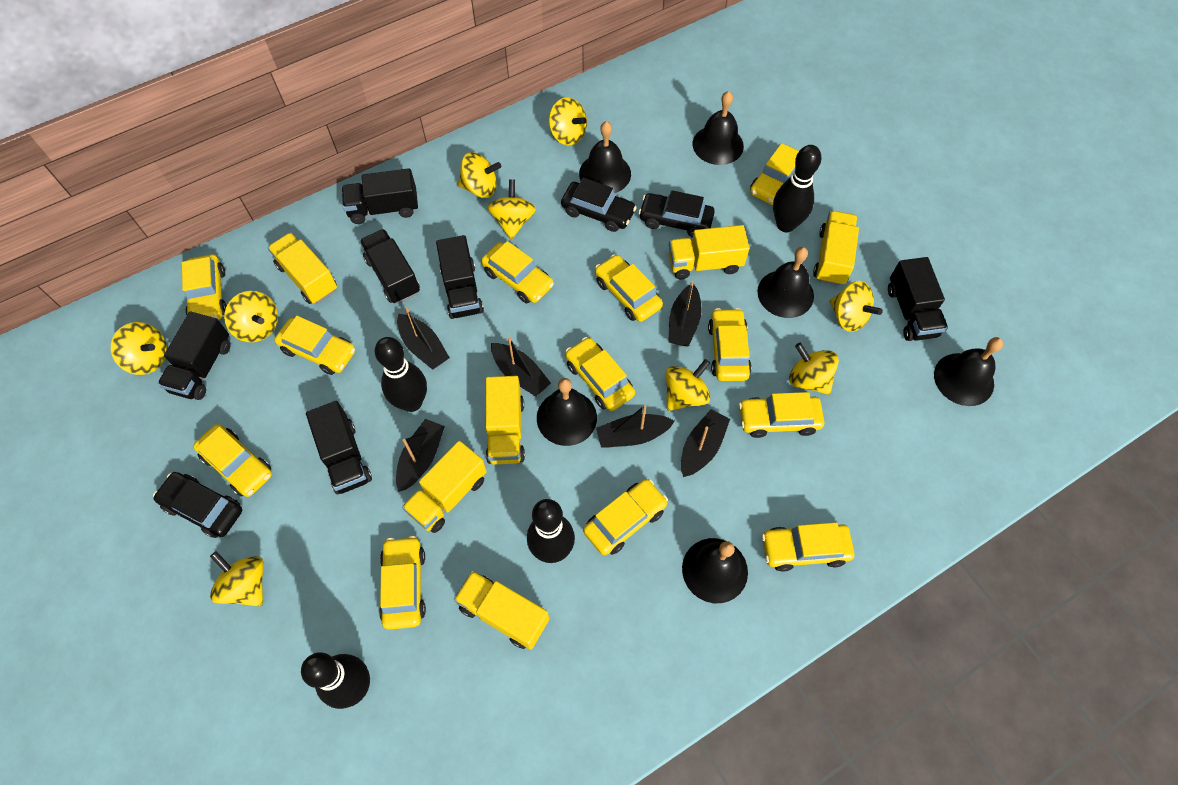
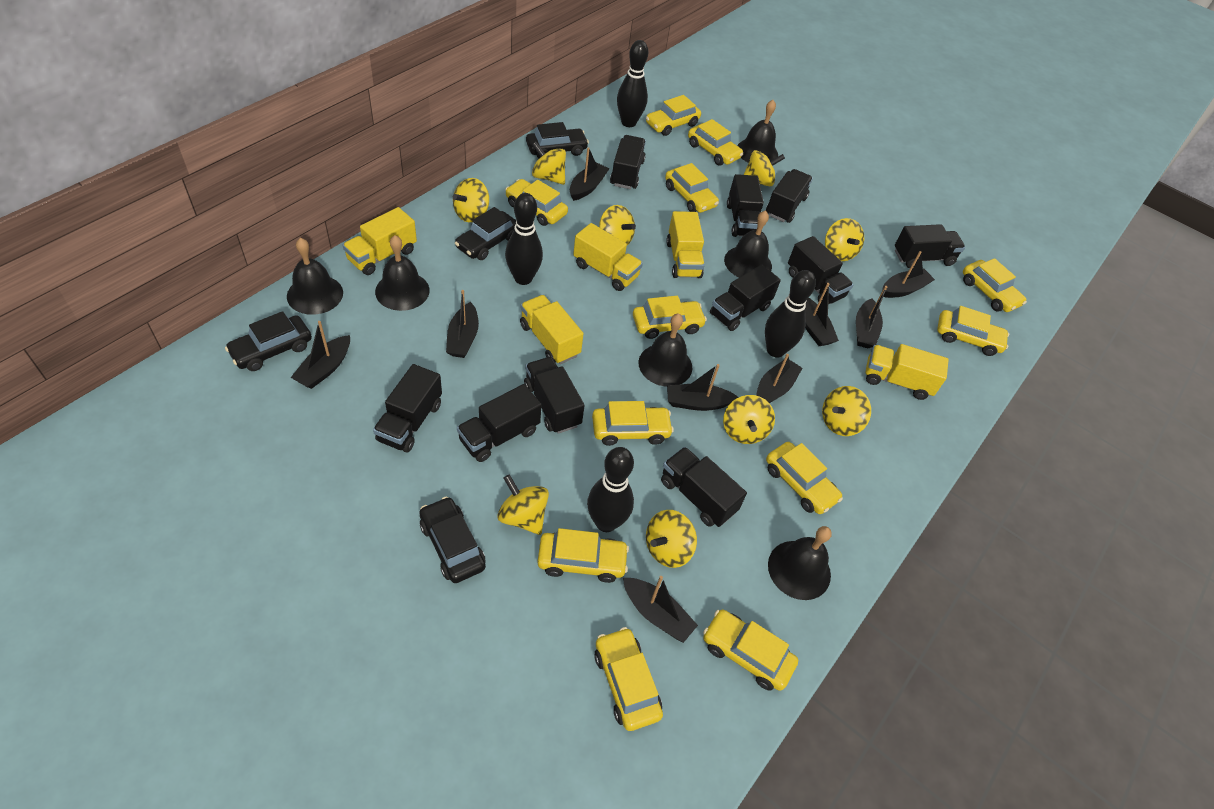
black boat: 6 -> 9
black car: 3 -> 4
black truck: 6 -> 10
yellow truck: 6 -> 5

